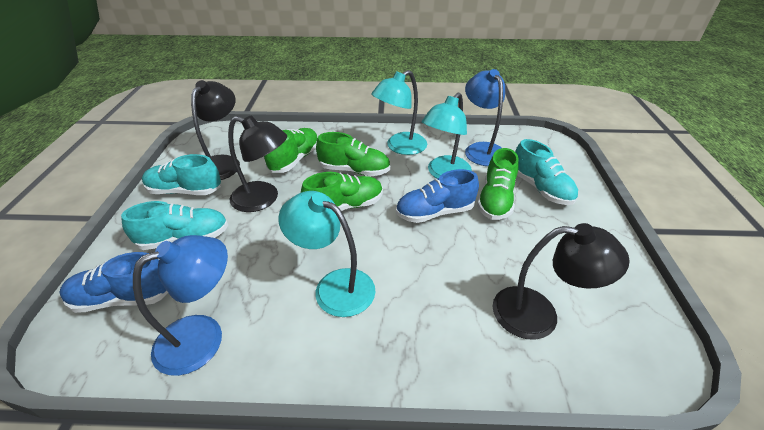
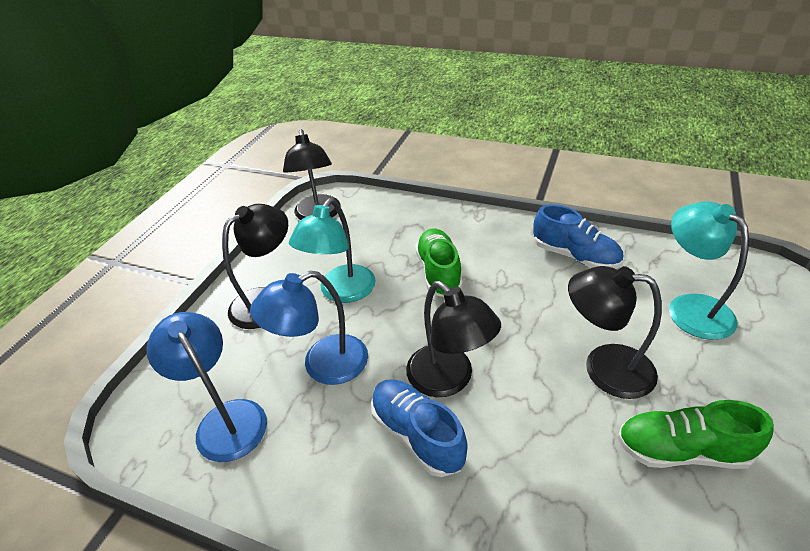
black lamp: 3 -> 4
green shoe: 4 -> 2
turquoise lamp: 3 -> 2
turquoise shoe: 3 -> 0

